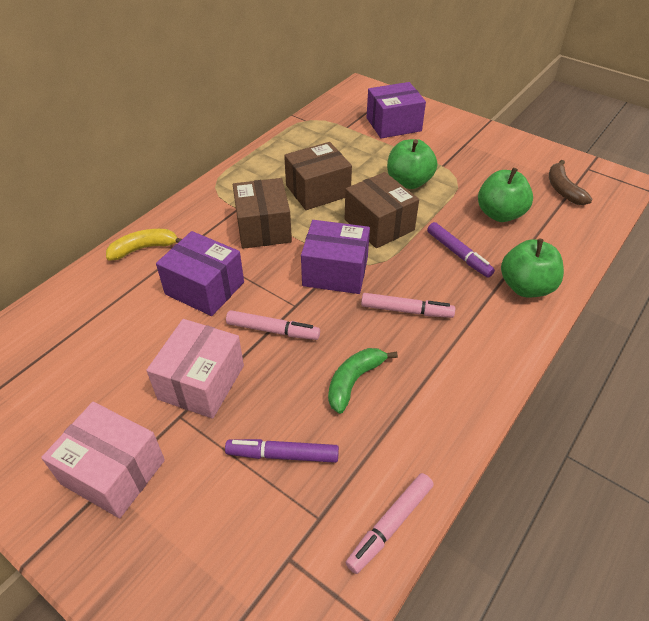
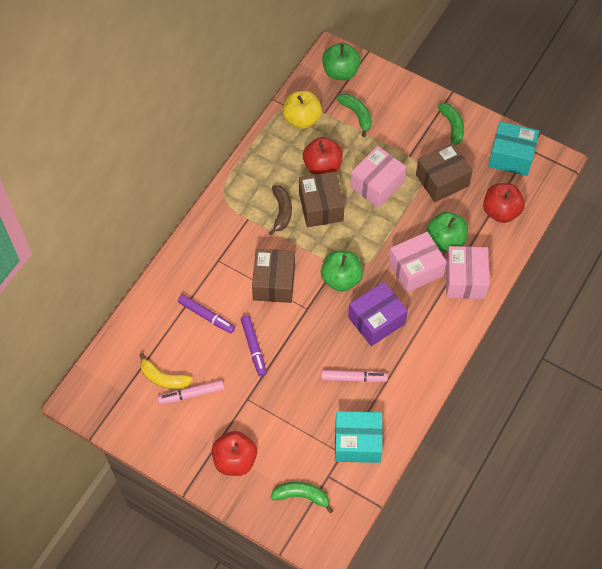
green banana: 1 -> 3
pink box: 2 -> 3
pink marker: 3 -> 2
purple box: 3 -> 1
red apple: 0 -> 3
turquoise box: 0 -> 2
yellow apple: 0 -> 1

